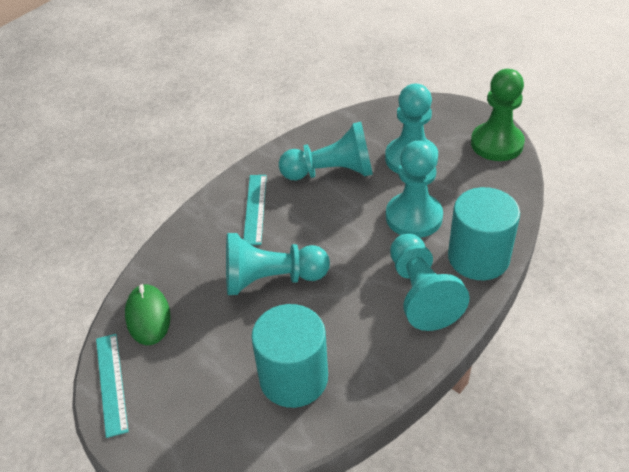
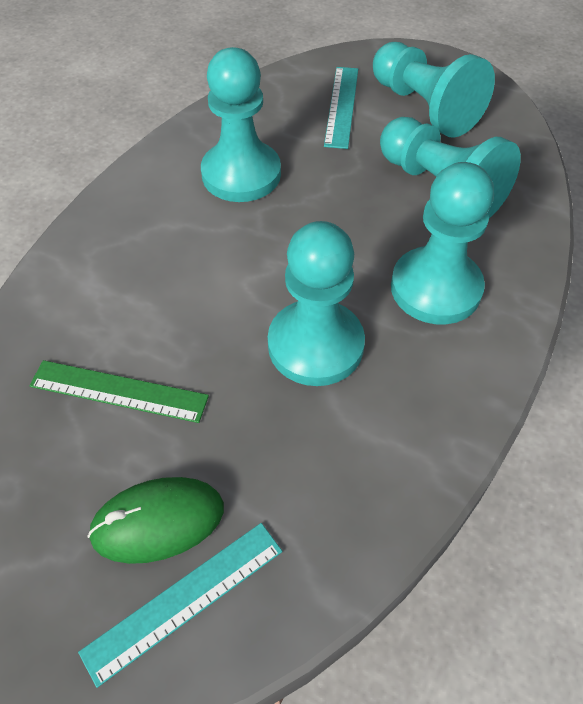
green pawn: 1 -> 0
green ruler: 0 -> 1
turquoise cylinder: 2 -> 0

